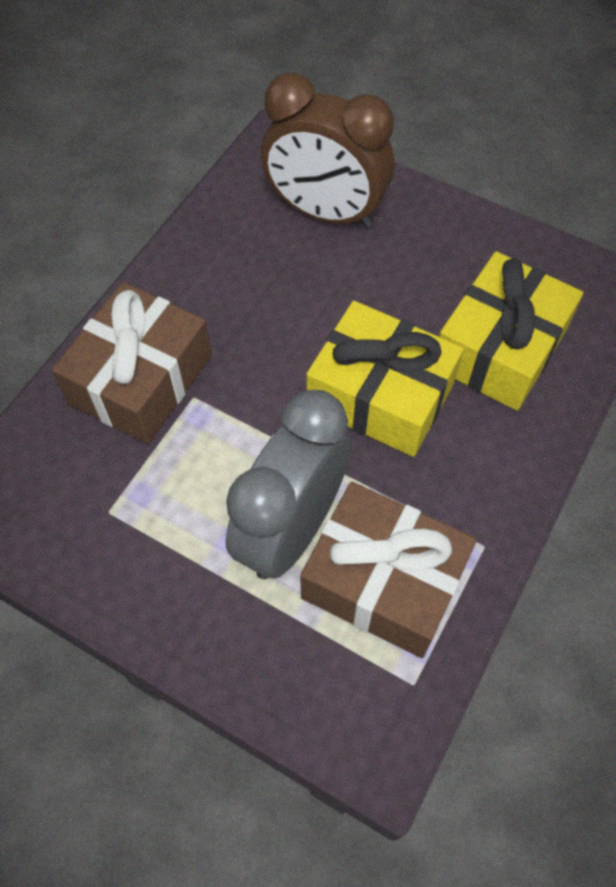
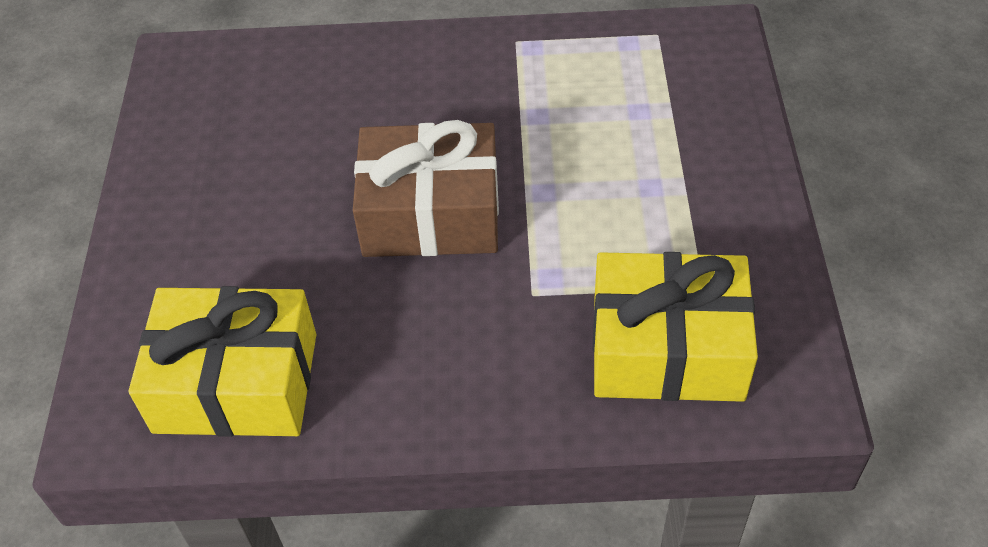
brown clock: 1 -> 0
brown gift: 2 -> 1
grey clock: 1 -> 0

